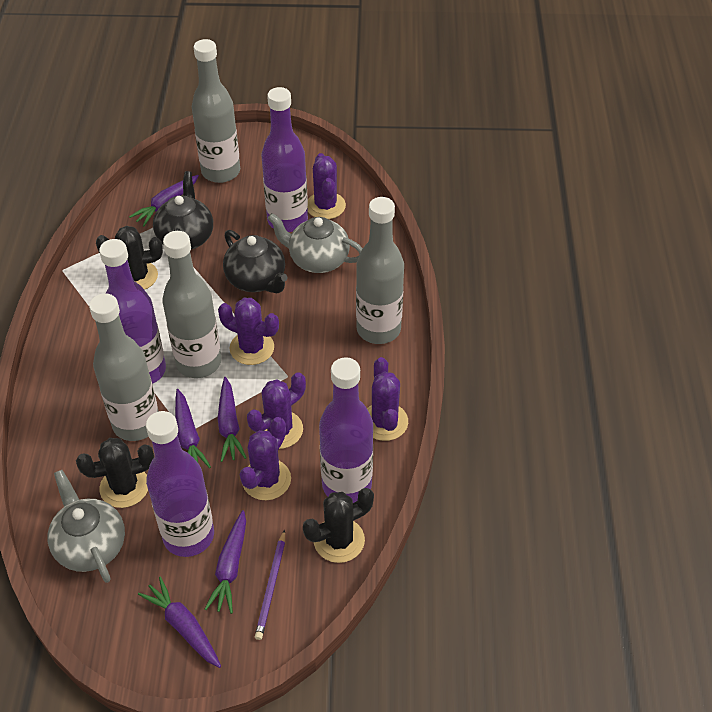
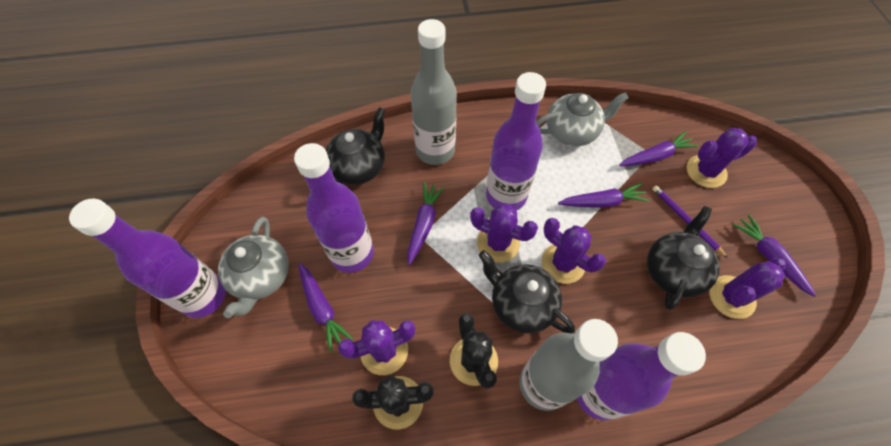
black cactus: 3 -> 2
black teapot: 2 -> 3
grey bottle: 4 -> 2

